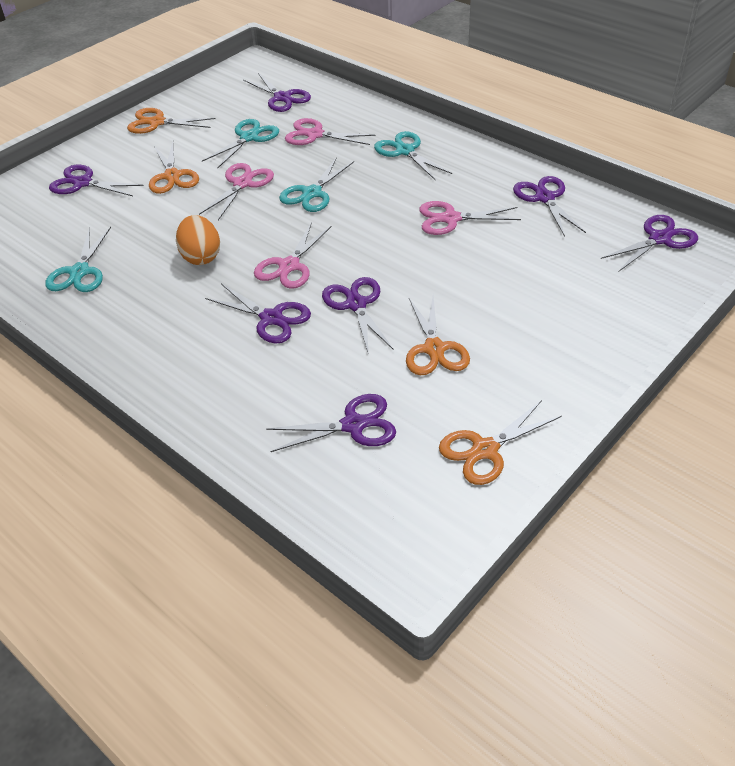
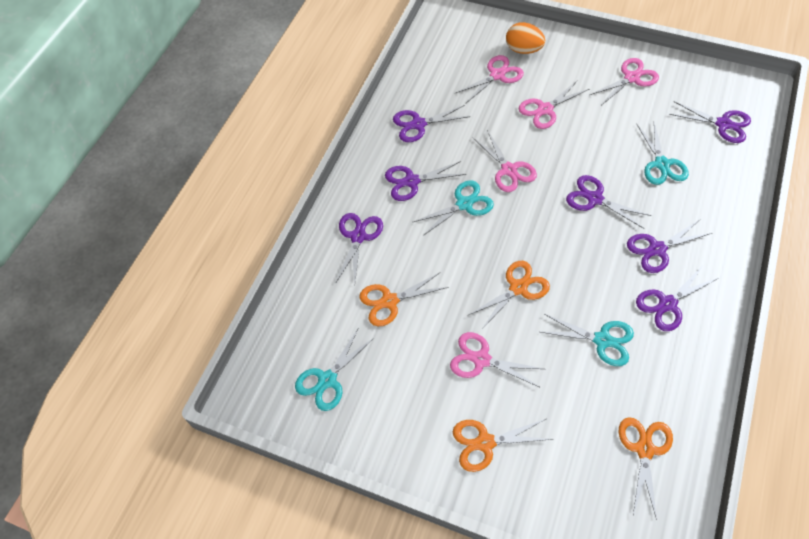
pink scissors: 4 -> 5

